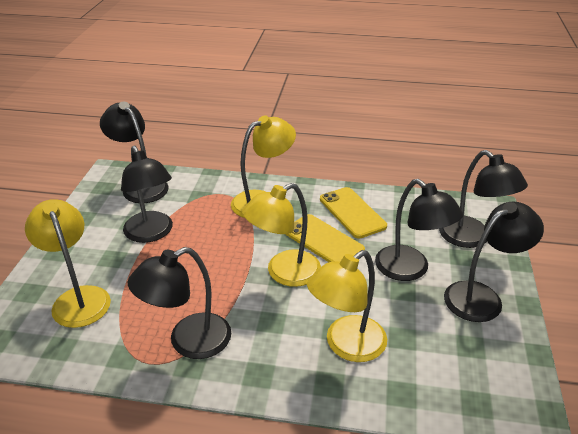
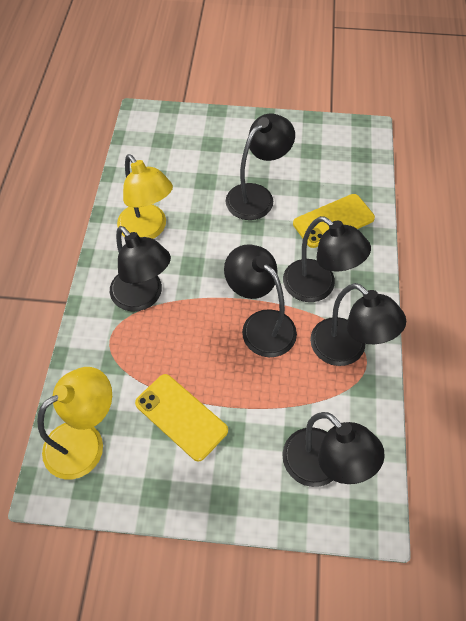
yellow lamp: 4 -> 2

